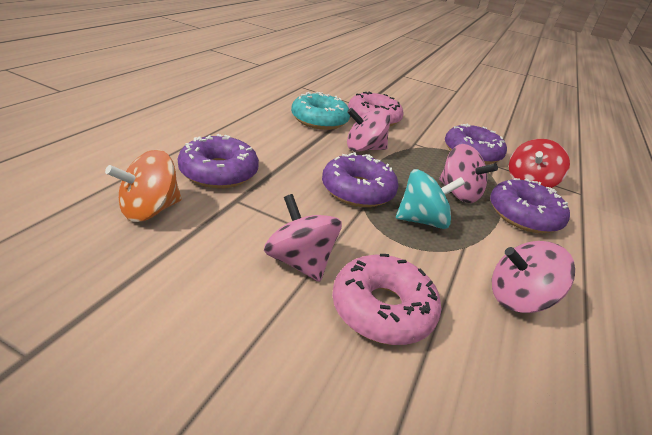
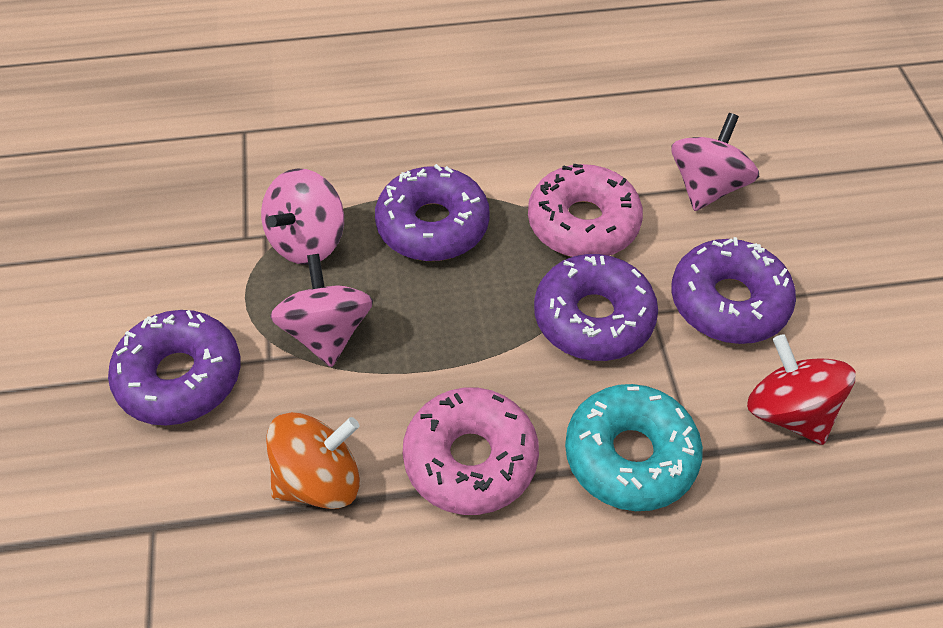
pink spinning top: 4 -> 3
turquoise spinning top: 1 -> 0

